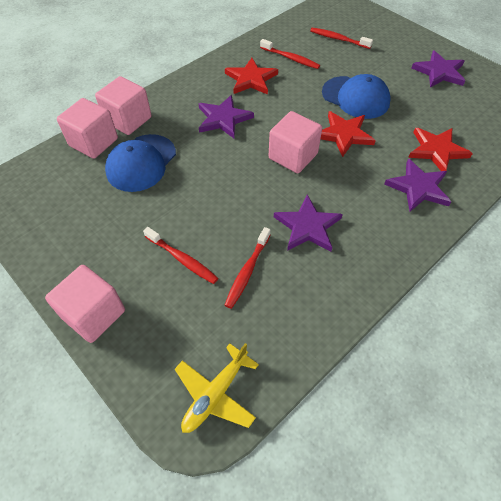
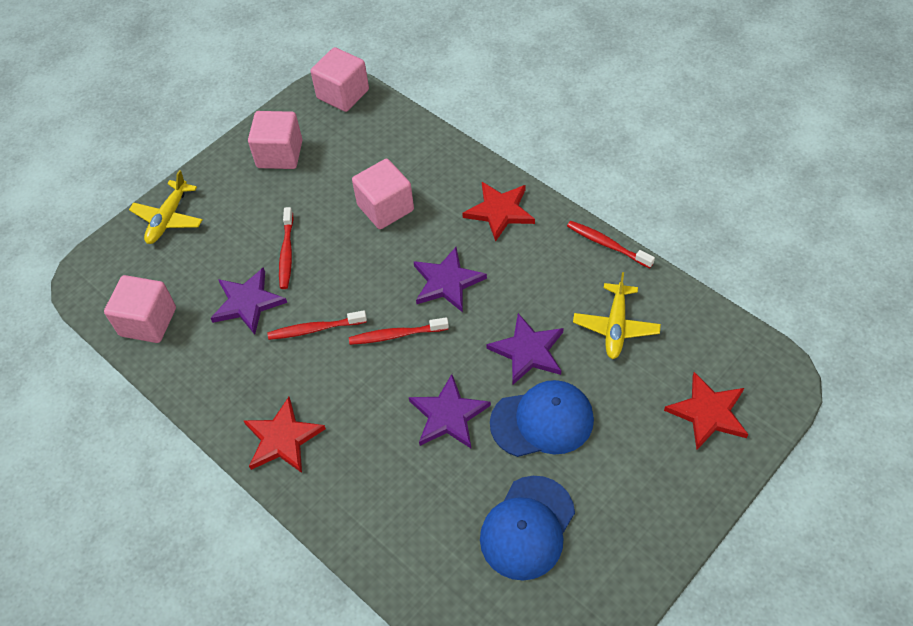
yellow plane: 1 -> 2

